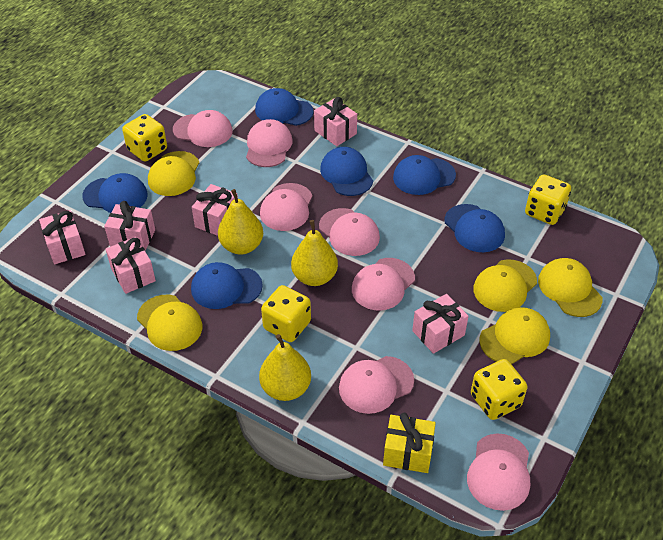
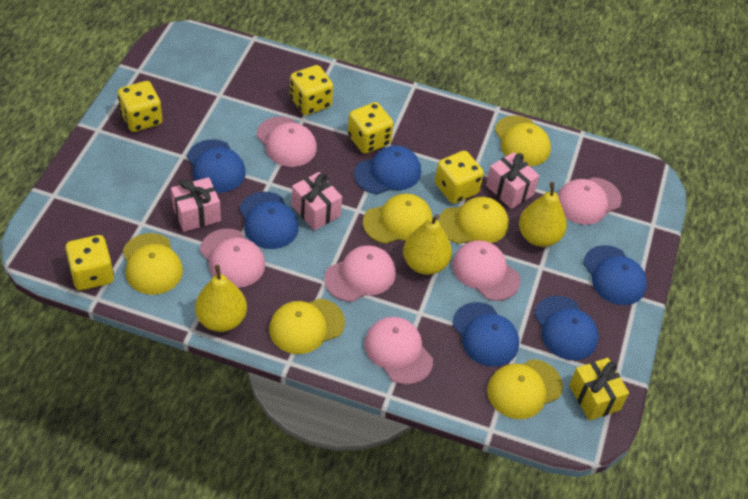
pink cap: 7 -> 6
pink gift: 6 -> 3
yellow cap: 5 -> 6
yellow dice: 4 -> 5

